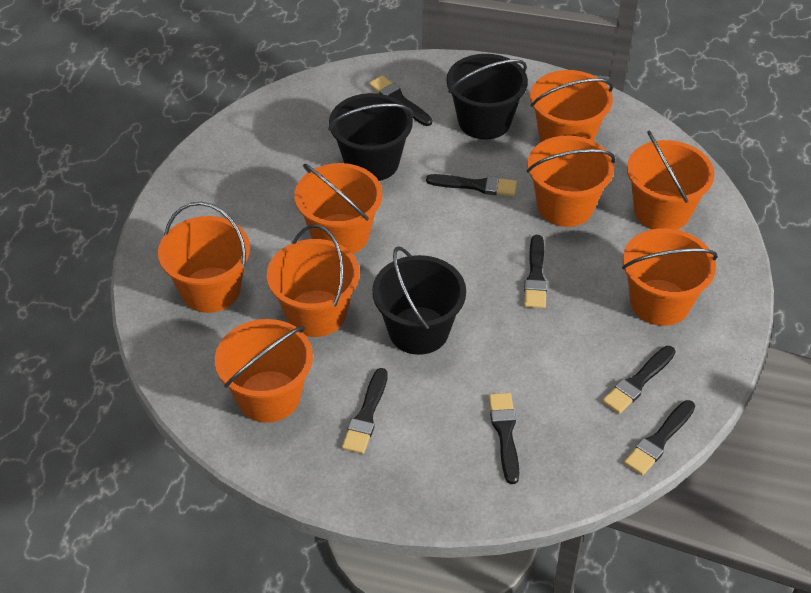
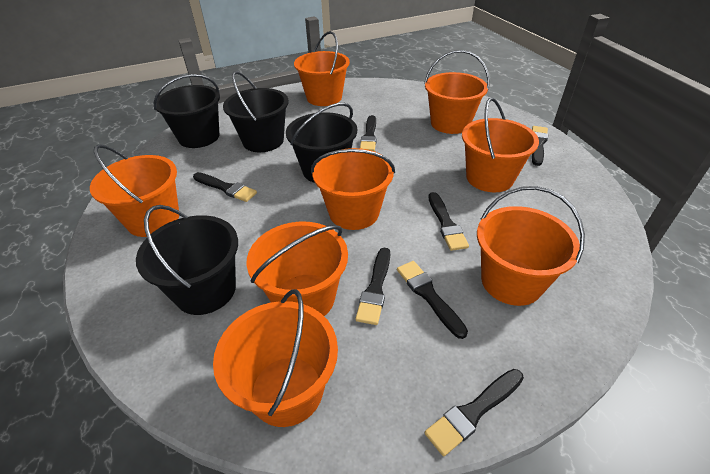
black bucket: 3 -> 4

